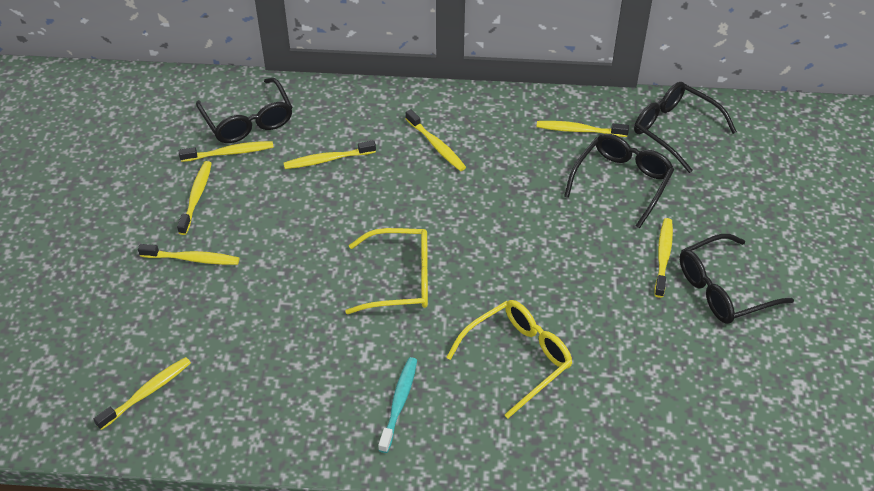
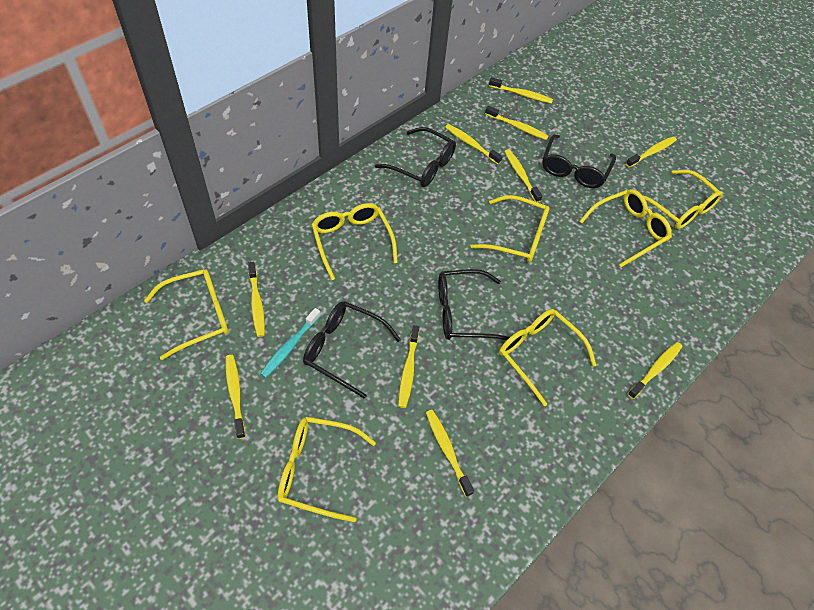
yellow glasses: 2 -> 7
yellow toothbrush: 8 -> 10

